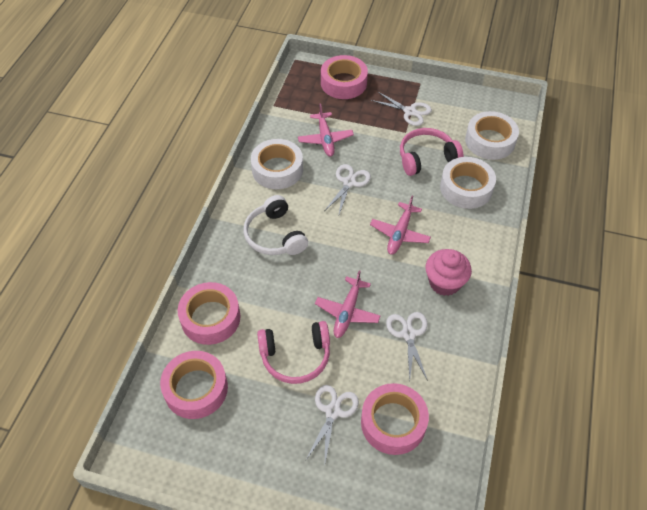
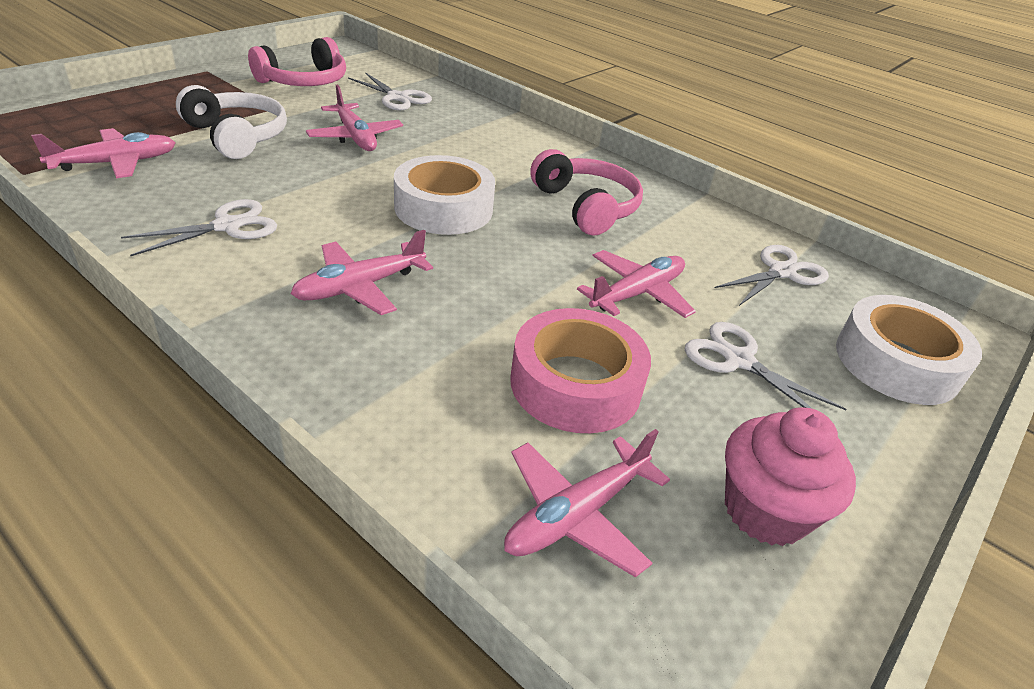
pink plane: 3 -> 5
pink tape: 4 -> 1
white tape: 3 -> 2

